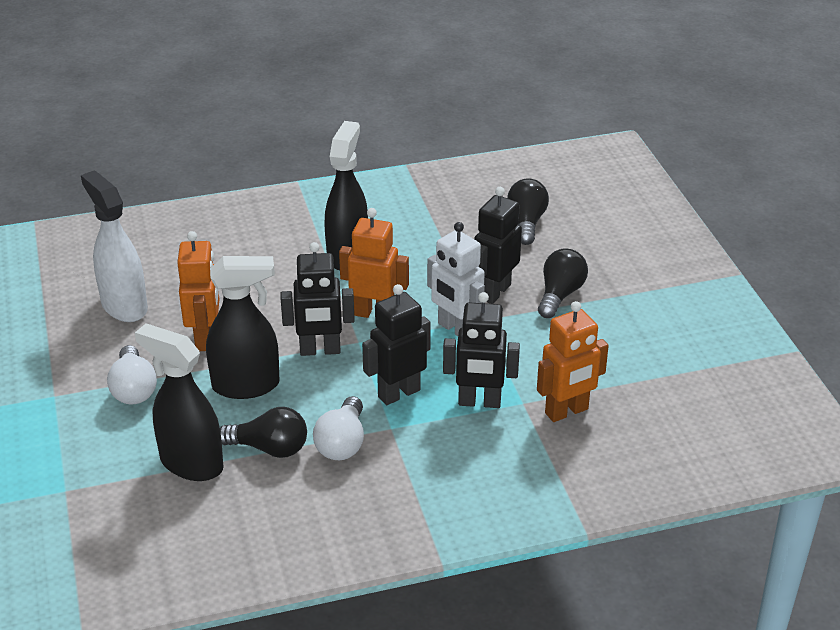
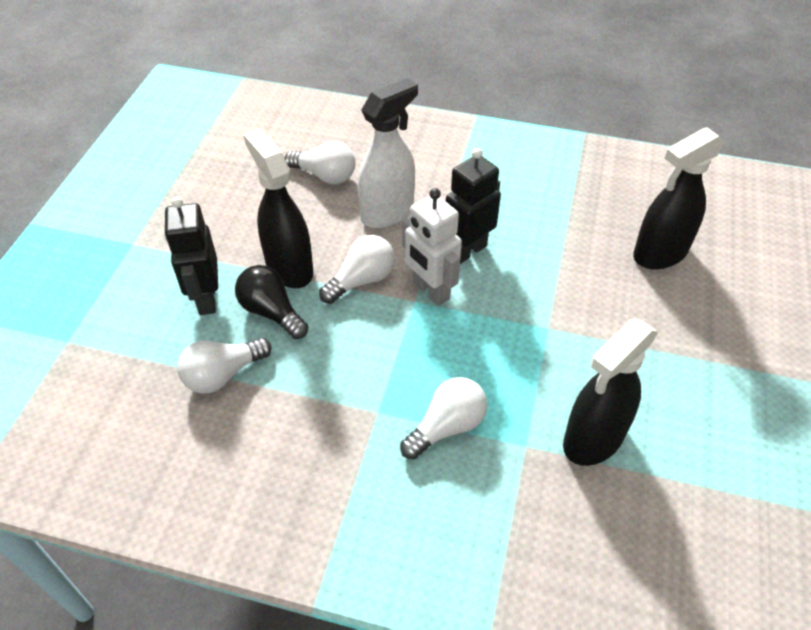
black light bulb: 3 -> 1
black robot: 4 -> 2
orange robot: 3 -> 0
white light bulb: 2 -> 4

